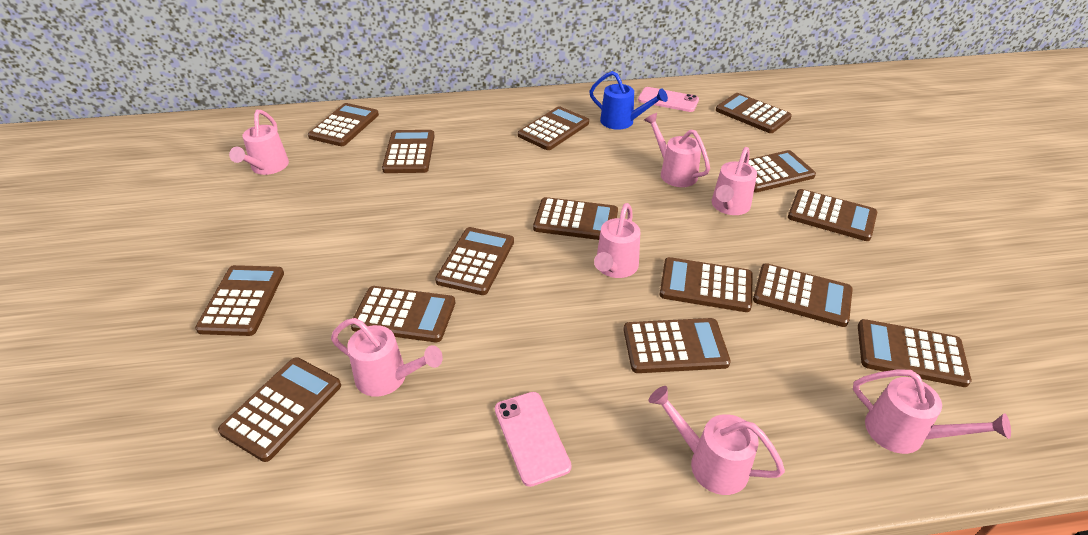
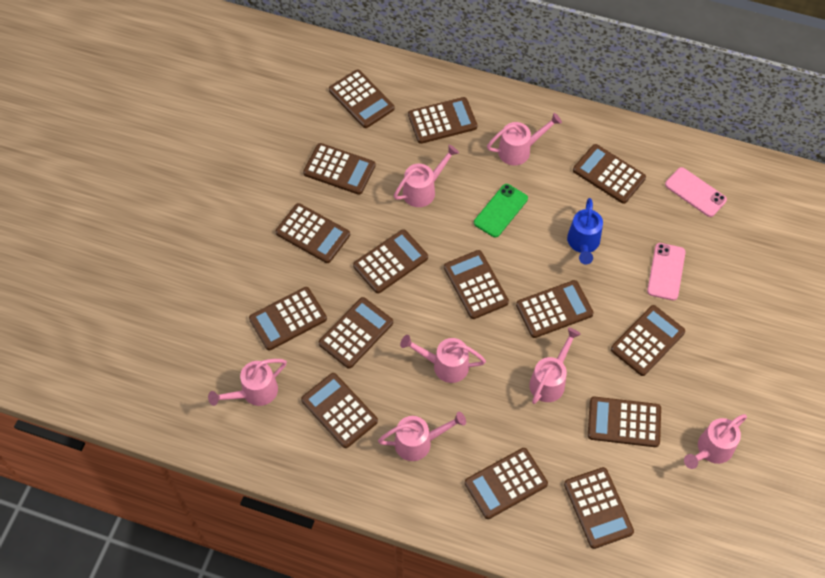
green phone: 0 -> 1

